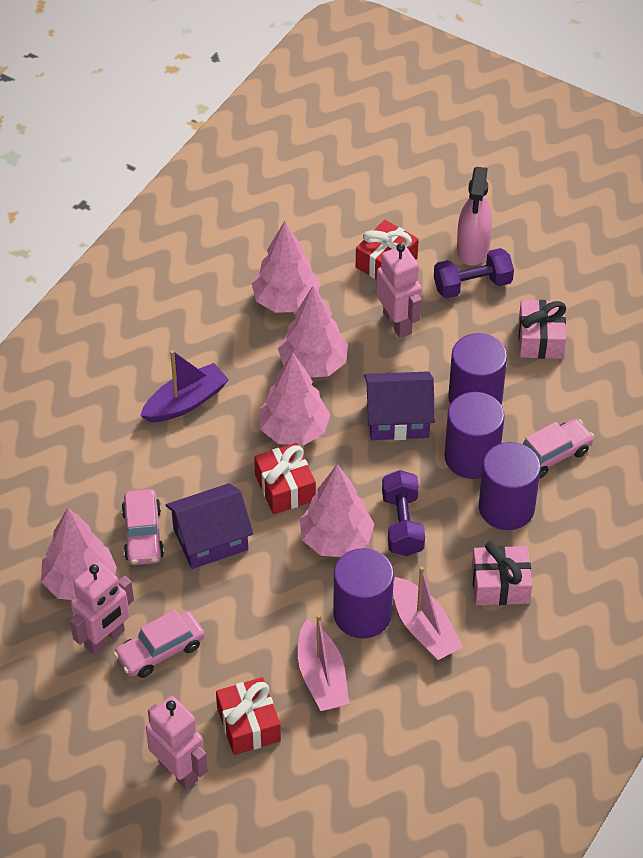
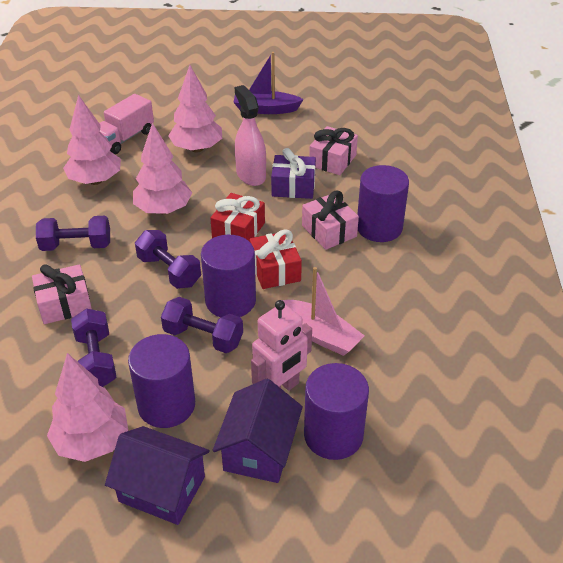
pink boat: 2 -> 1
pink car: 3 -> 0
pink gift: 2 -> 3
pink robot: 3 -> 1
pink tree: 5 -> 4
pink truck: 0 -> 1
purple dumbbell: 2 -> 4
purple gift: 0 -> 1
red gift: 3 -> 2

